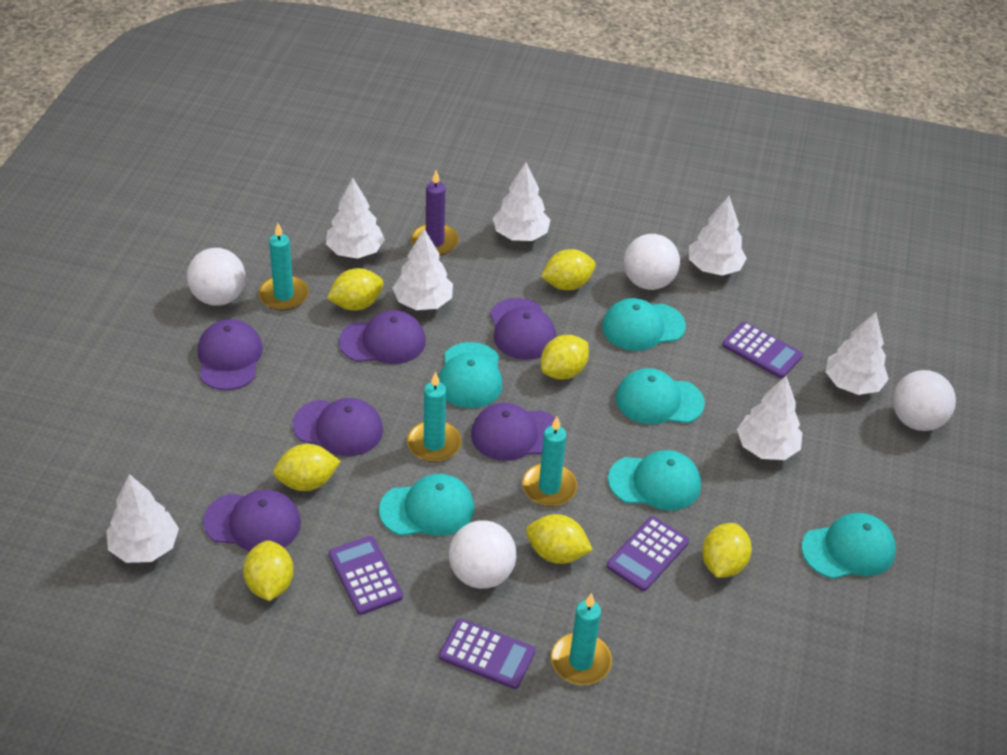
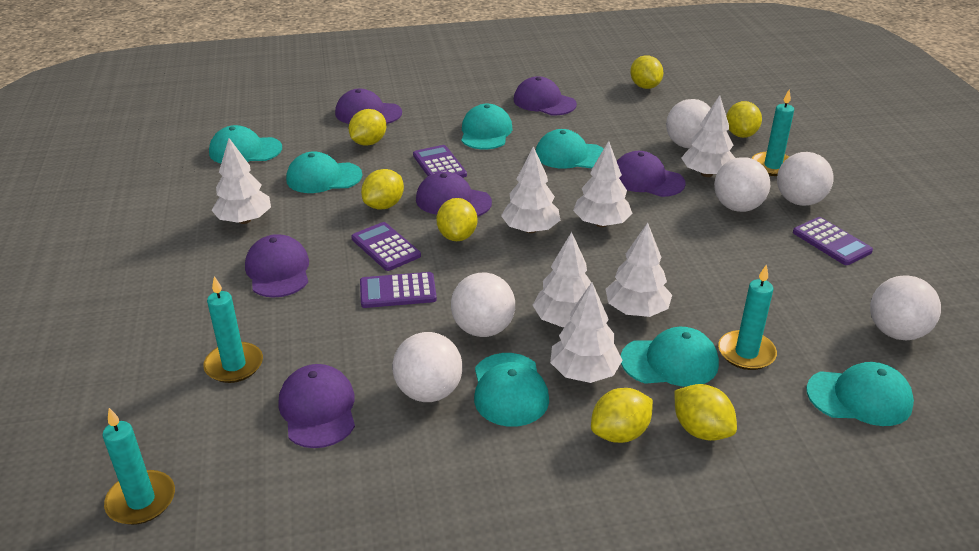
purple candle: 1 -> 0
turquoise cap: 6 -> 7
white ball: 4 -> 6

